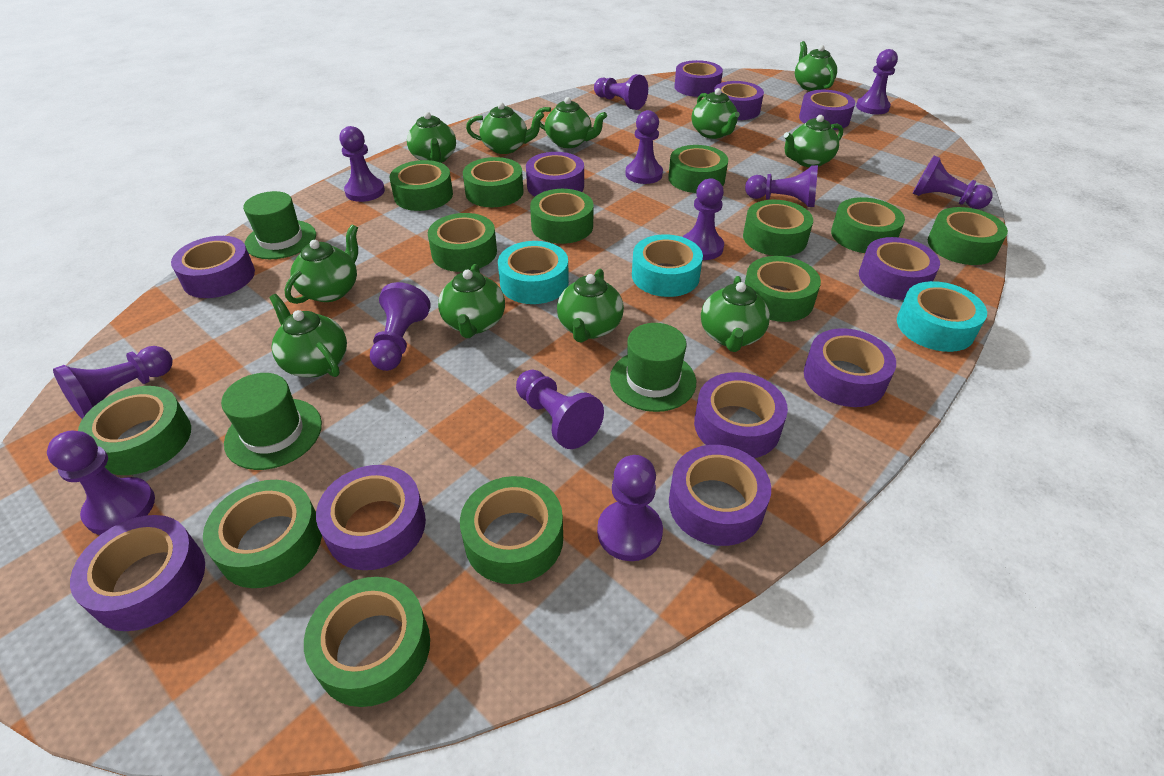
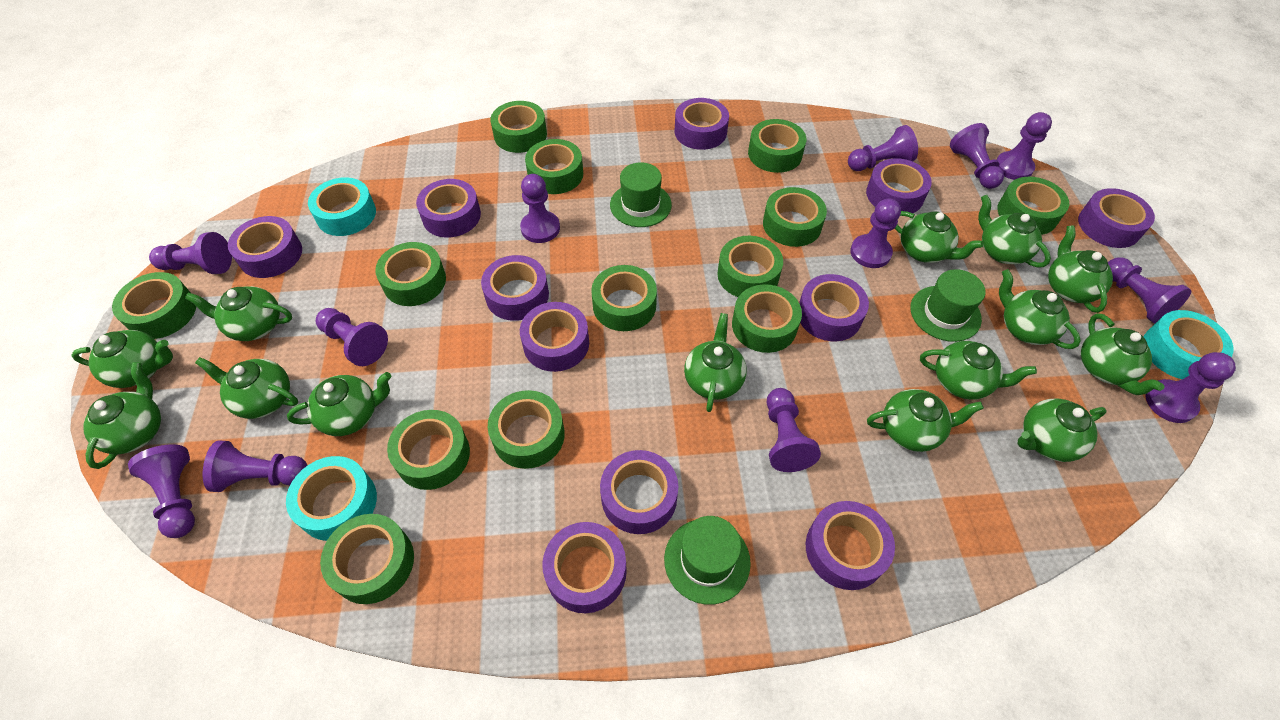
green teapot: 11 -> 14

